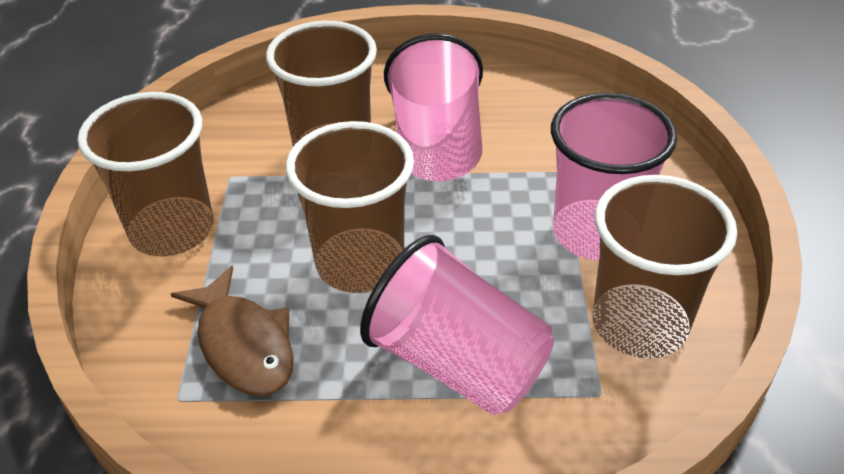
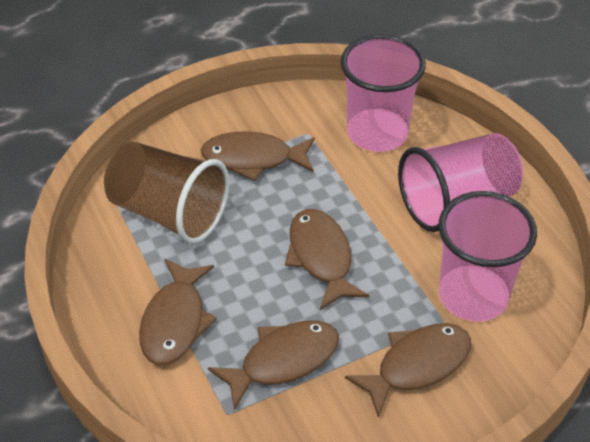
brown cup: 4 -> 1
brown fish: 1 -> 5

